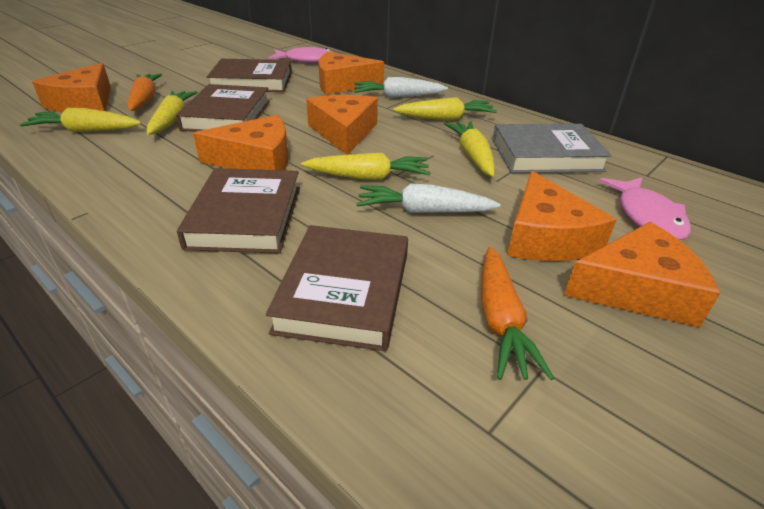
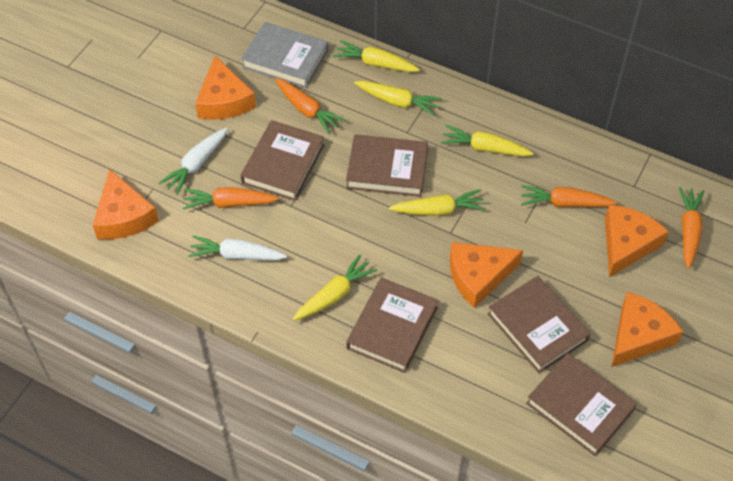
brown book: 4 -> 5
orange carrot: 2 -> 4
orange cheese: 6 -> 5
pink fish: 2 -> 0

